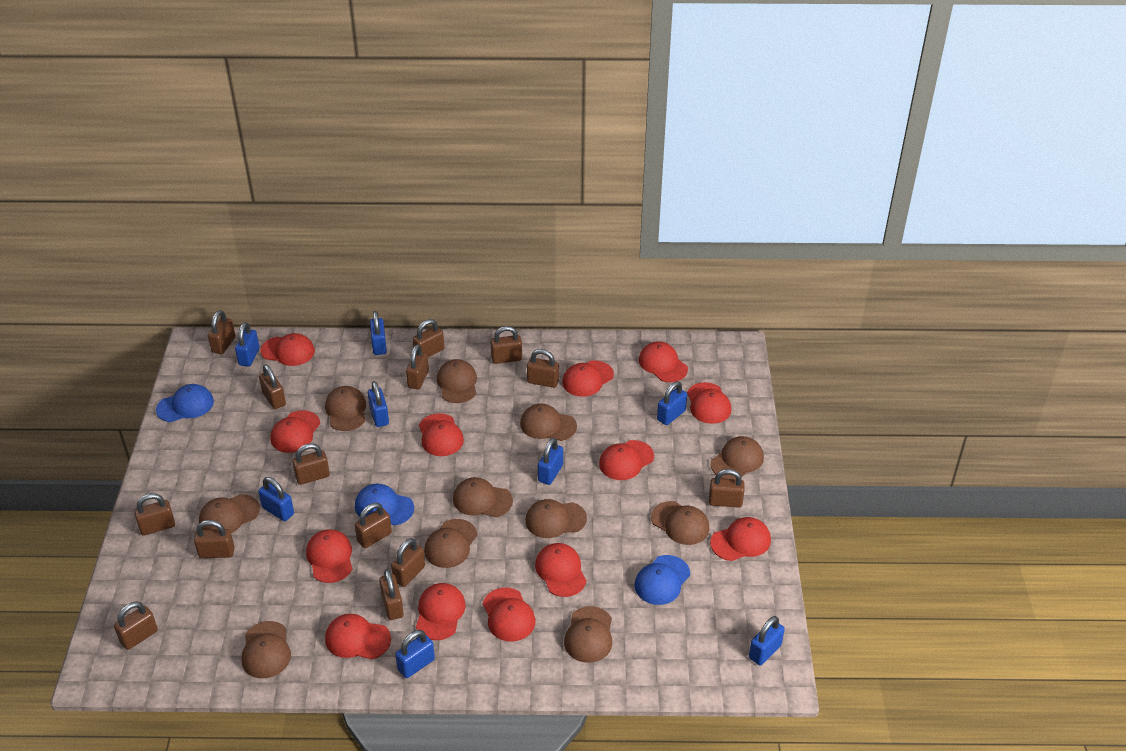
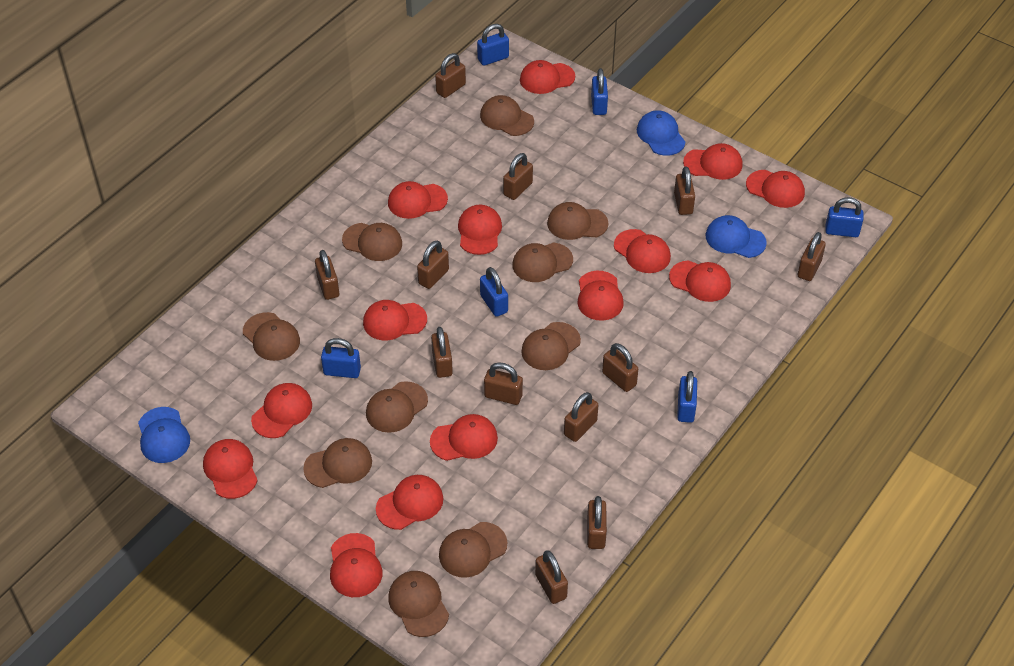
blue padlock: 8 -> 6
brown cap: 11 -> 10
brown padlock: 14 -> 12
red cap: 13 -> 14

